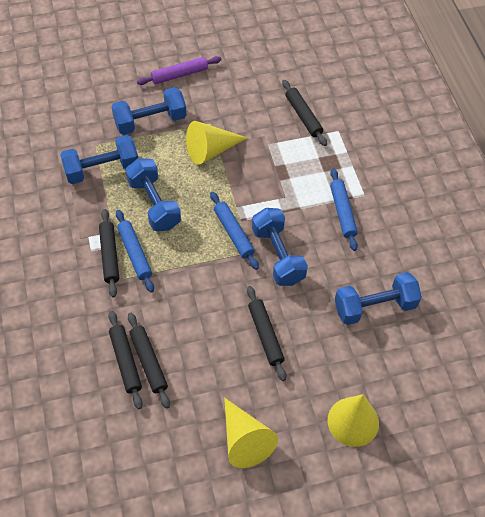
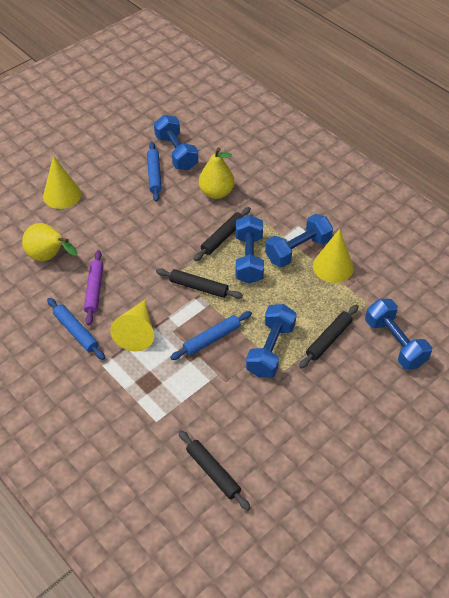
black rolling pin: 5 -> 4
yellow pear: 0 -> 2

